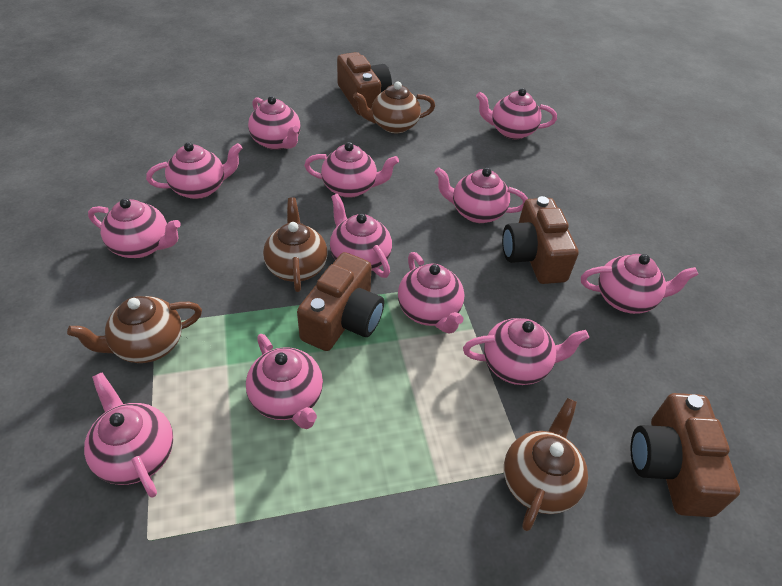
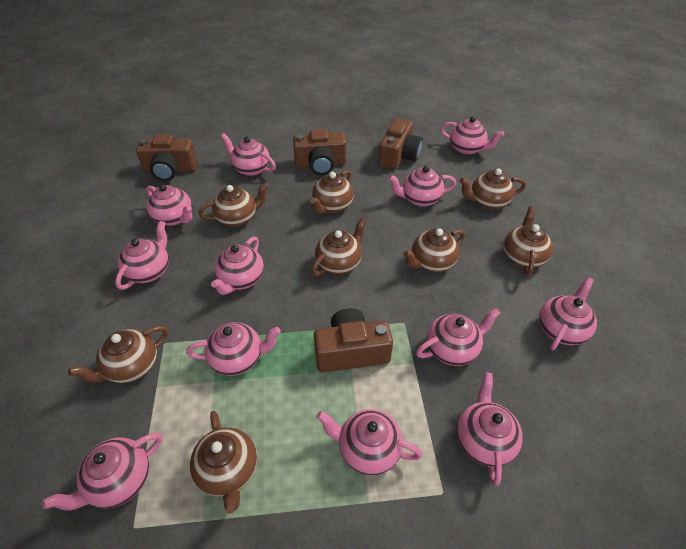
brown teapot: 4 -> 8

